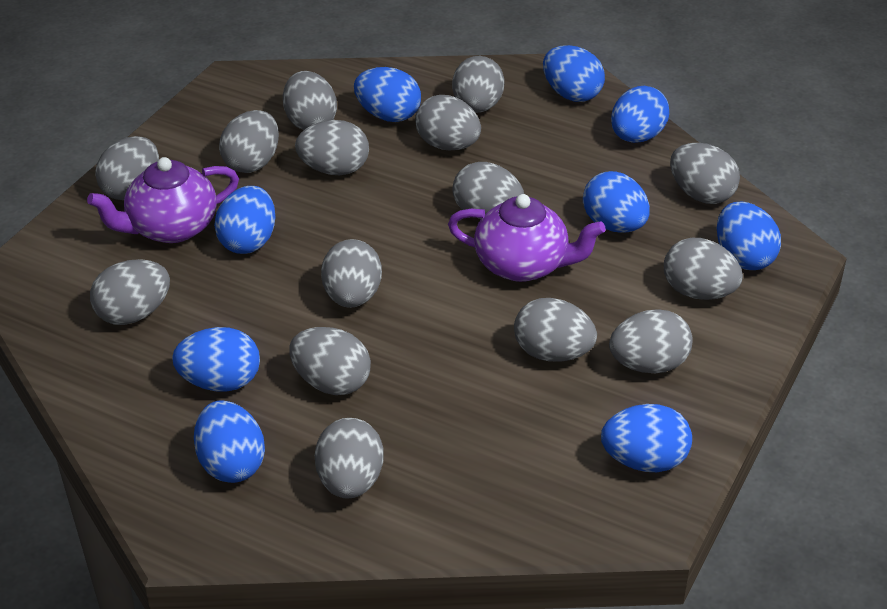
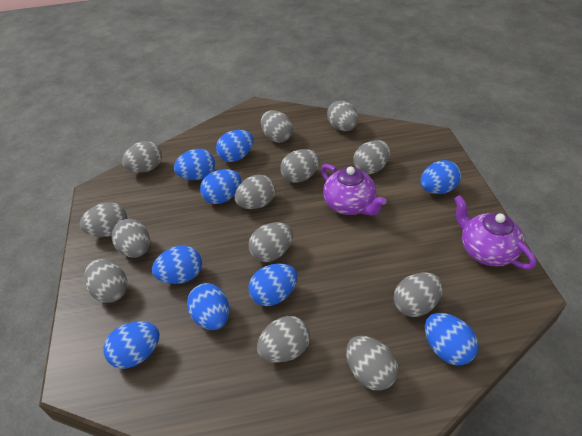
grey egg: 15 -> 13

